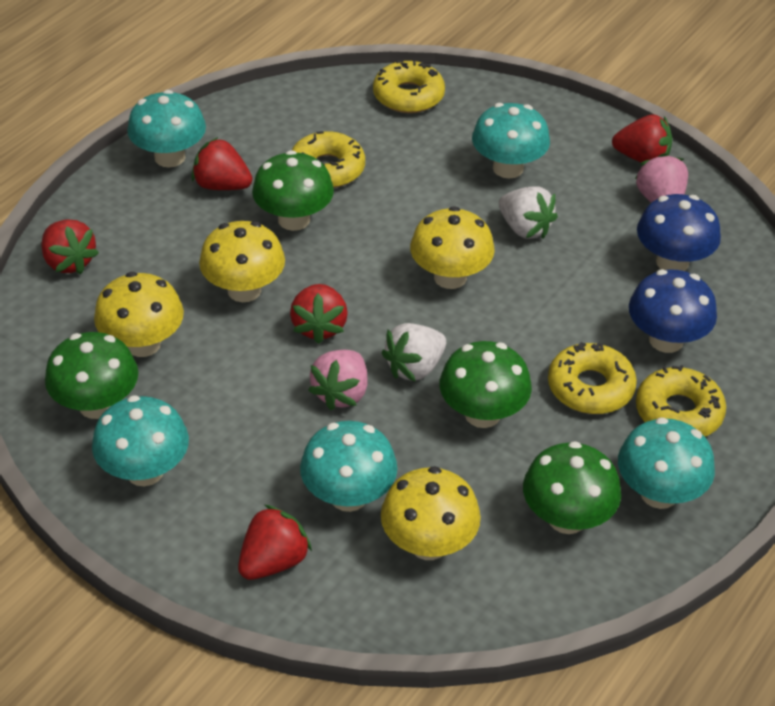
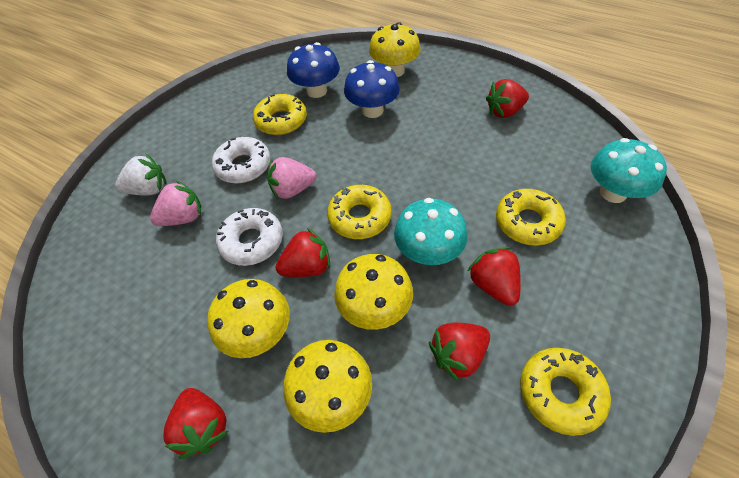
green mushroom: 4 -> 0
turquoise mushroom: 5 -> 2
white donut: 0 -> 2
white strawberry: 2 -> 1

